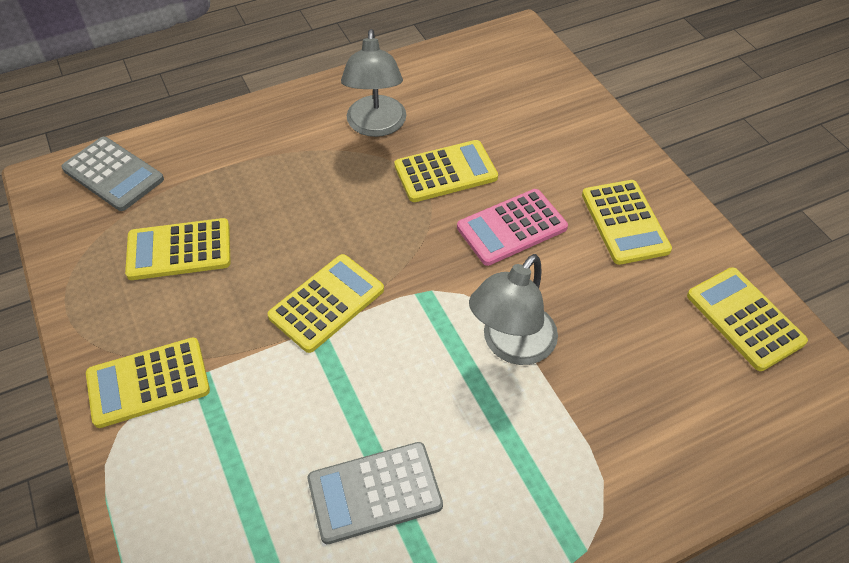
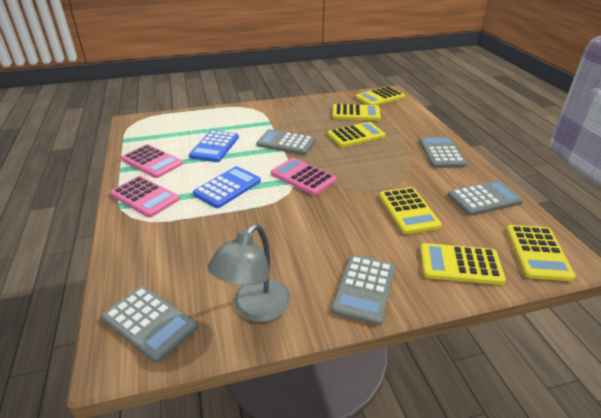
blue calculator: 0 -> 2
grey calculator: 2 -> 5
grey lamp: 2 -> 1
pink calculator: 1 -> 3

